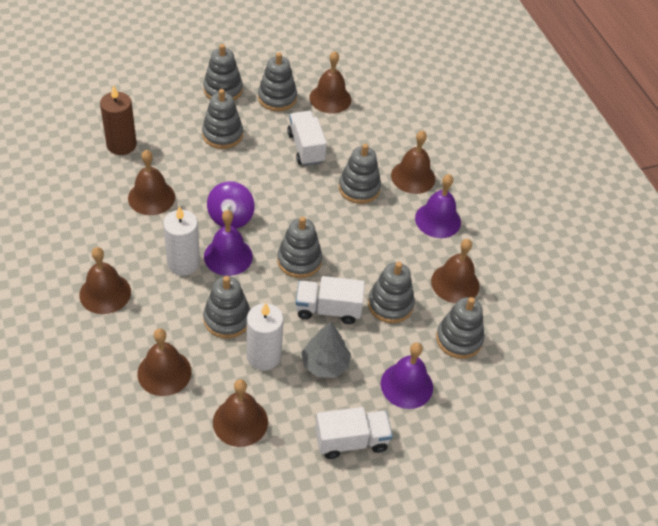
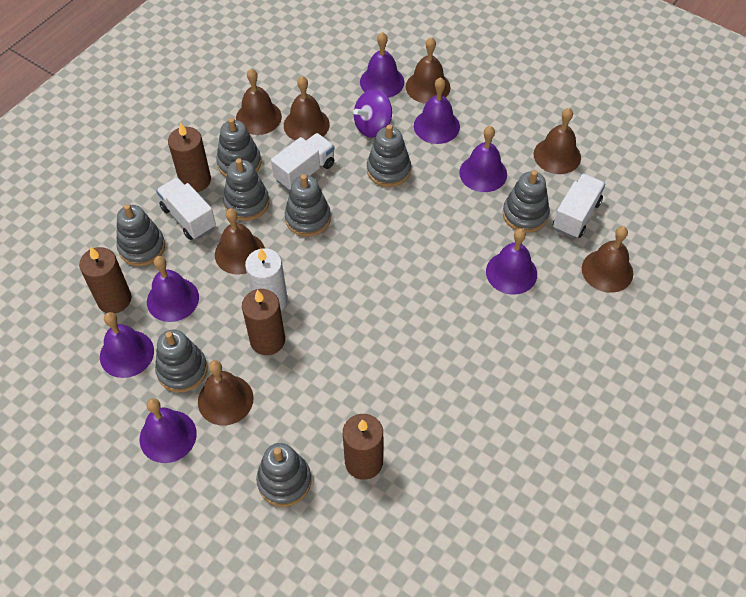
brown candle: 1 -> 4
grey tree: 1 -> 0
purple bell: 3 -> 7
white candle: 2 -> 1

